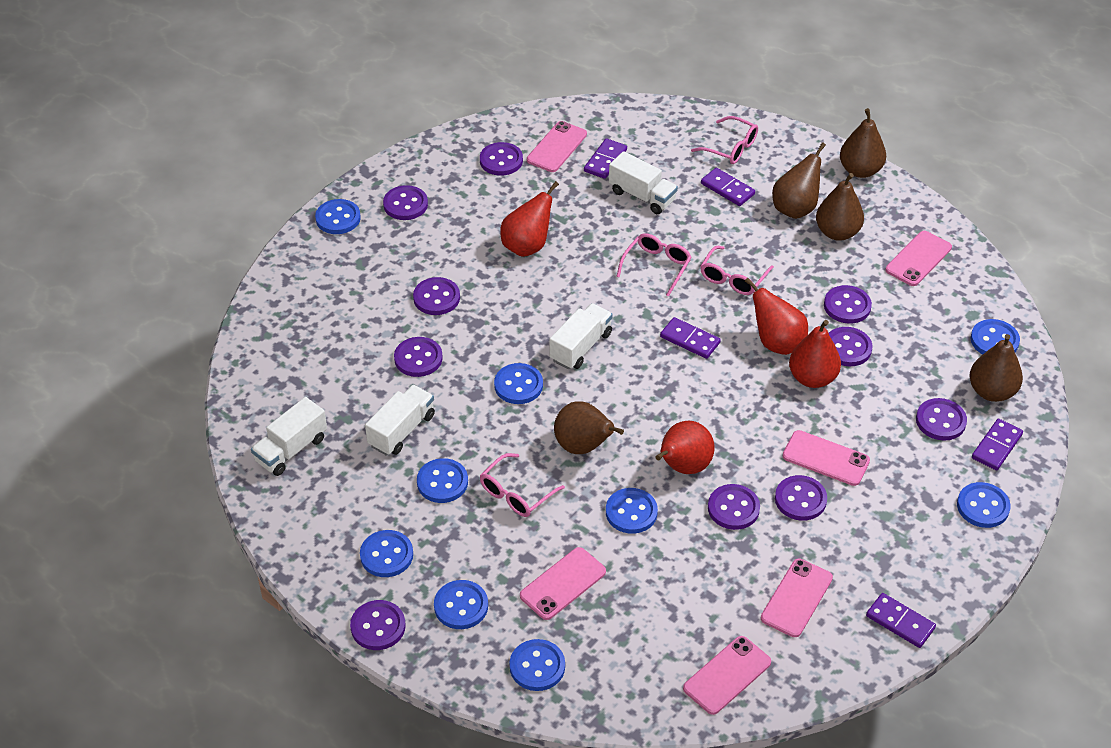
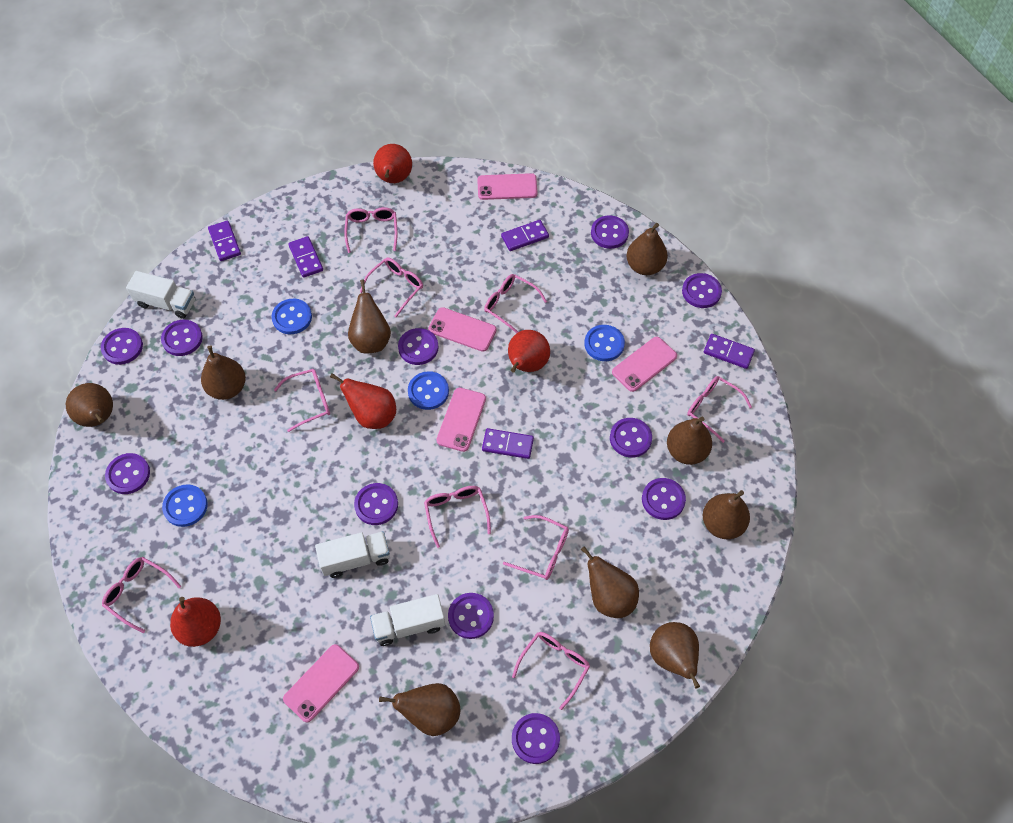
blue button: 9 -> 4
brown pear: 5 -> 9
pink glasses: 4 -> 9
pink phone: 6 -> 5
purple button: 10 -> 11
white truck: 4 -> 3

